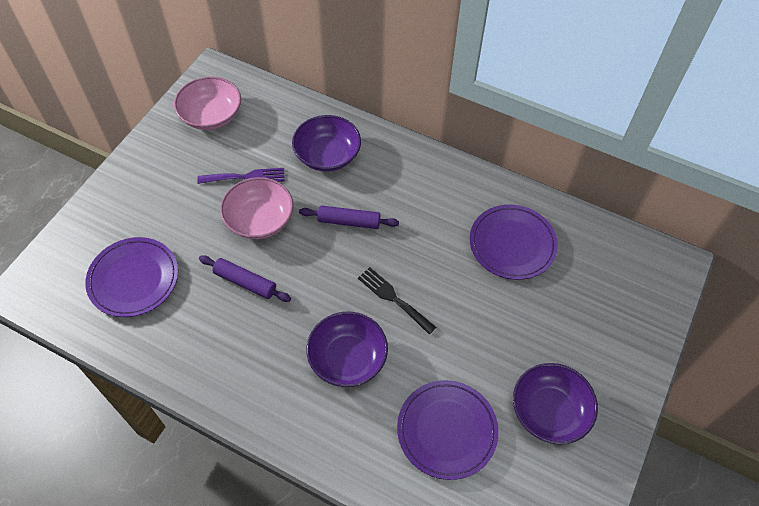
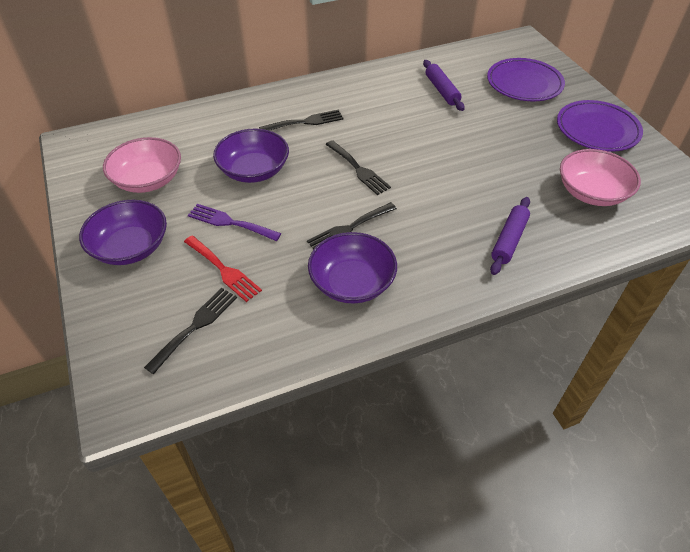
black fork: 1 -> 4
purple plate: 3 -> 2
red fork: 0 -> 1

